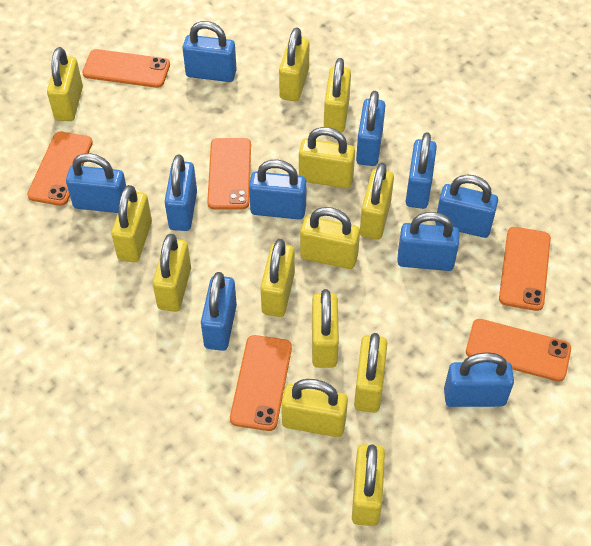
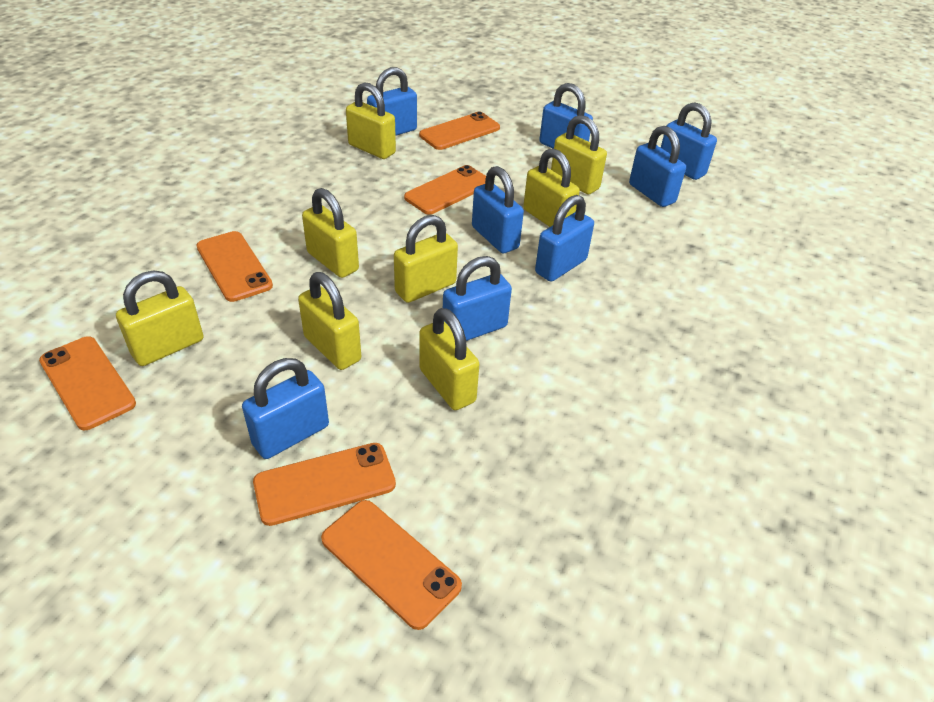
blue padlock: 10 -> 8
yellow padlock: 13 -> 8

